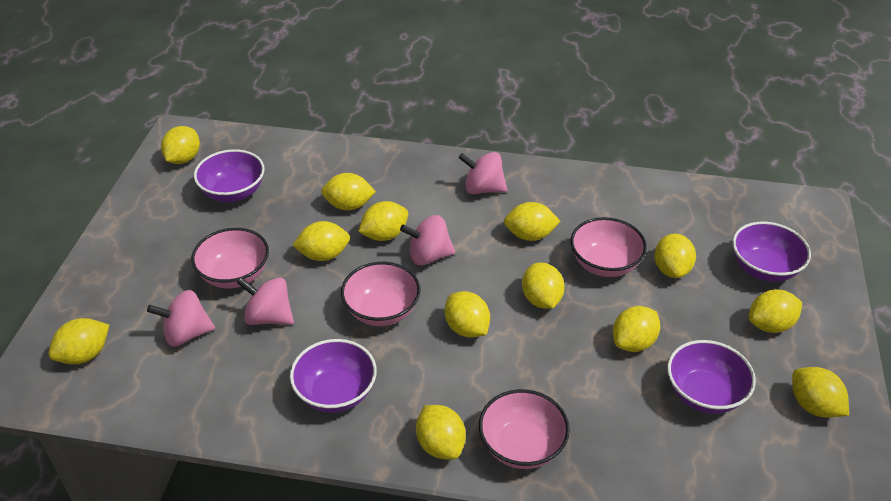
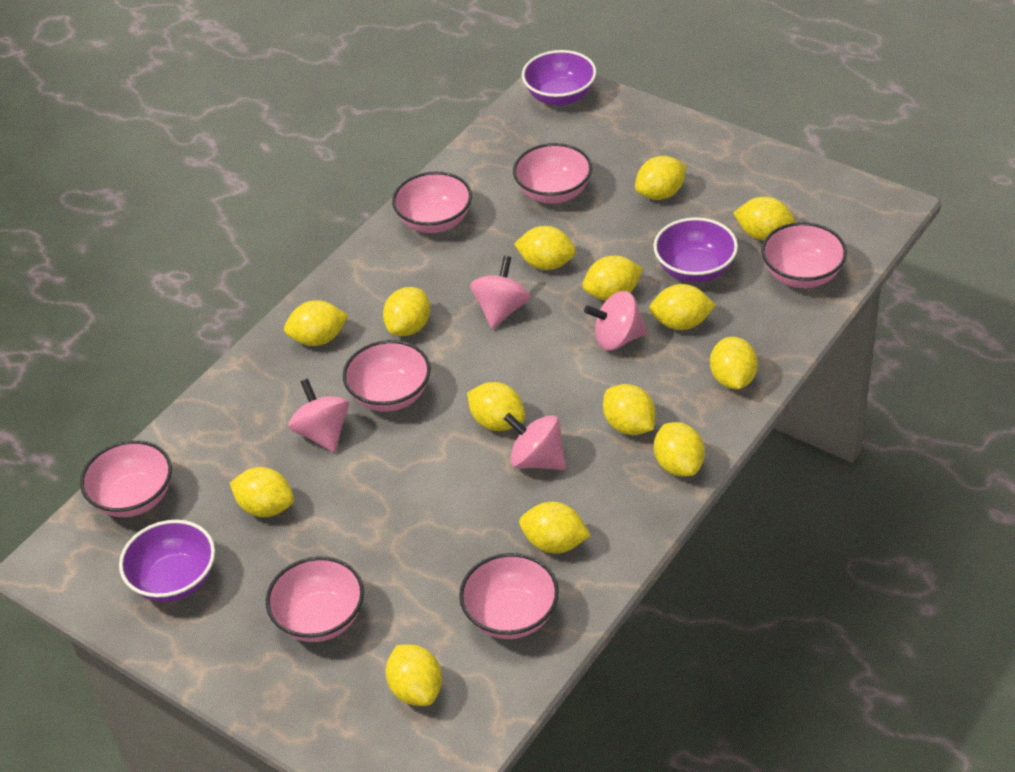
pink bowl: 4 -> 7
purple bowl: 4 -> 3
yellow lemon: 13 -> 14

